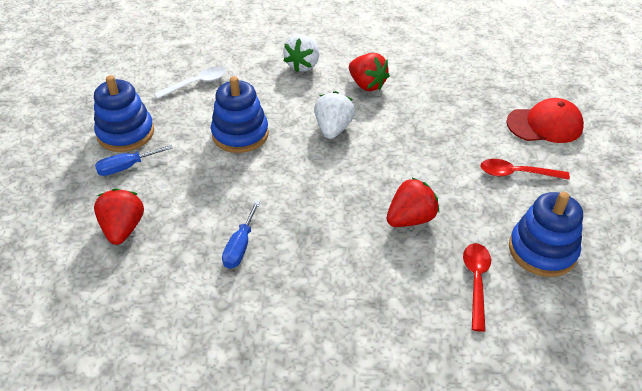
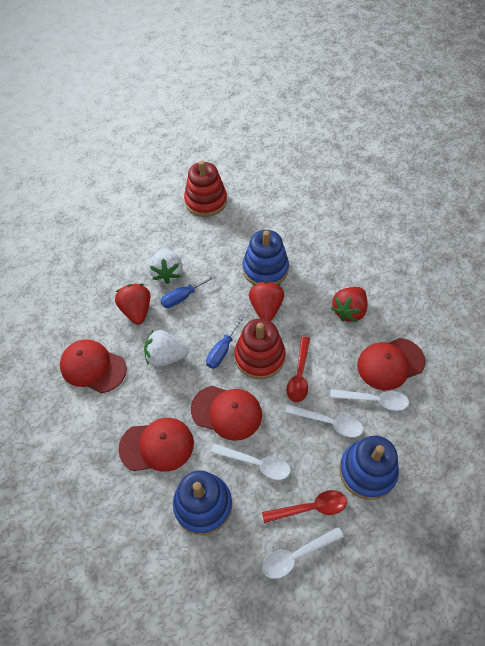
red cap: 1 -> 4
red stacking toy: 0 -> 2
white spoon: 1 -> 4

